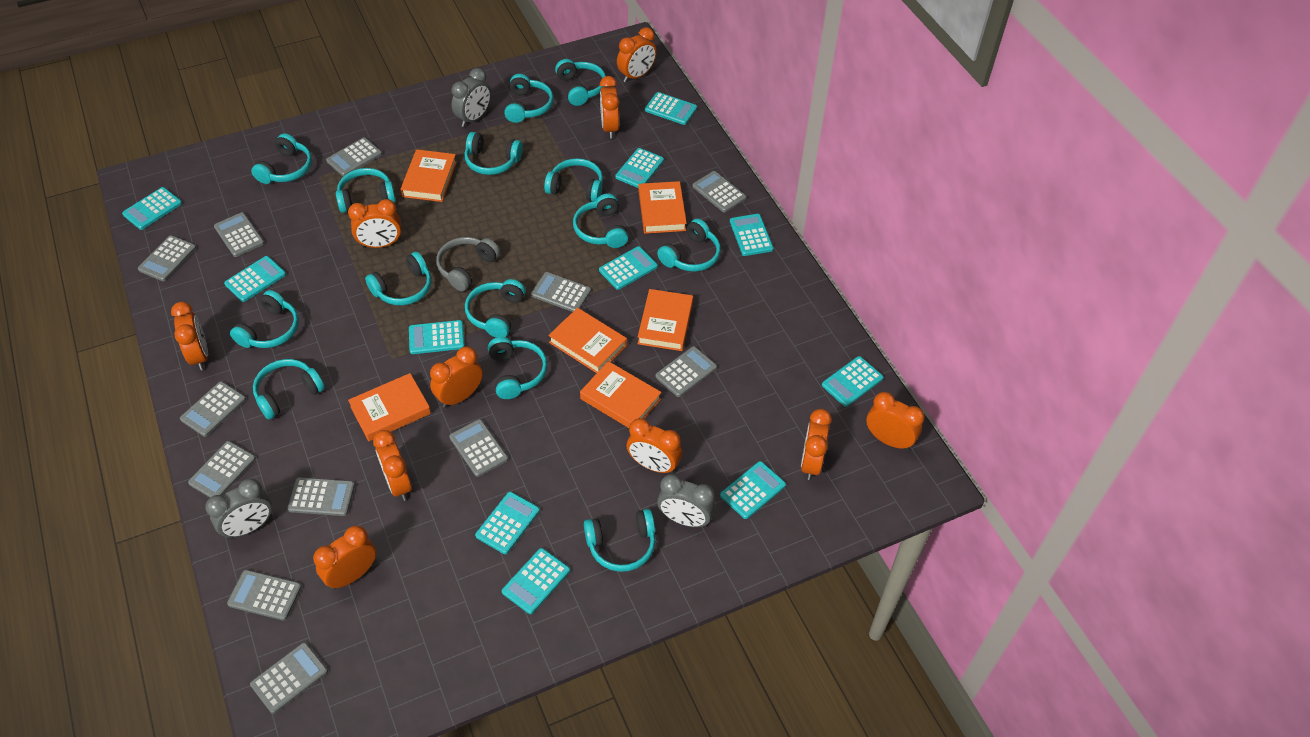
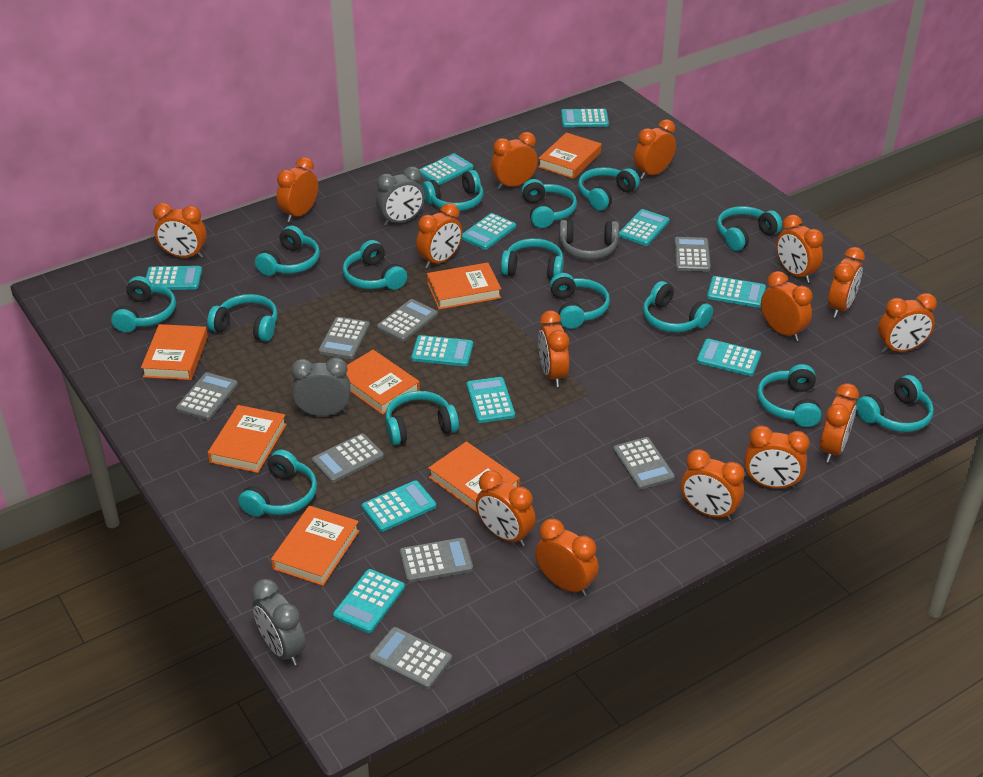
grey calculator: 12 -> 8
orange book: 6 -> 7
orange clock: 10 -> 15
turquoise headphones: 14 -> 15

